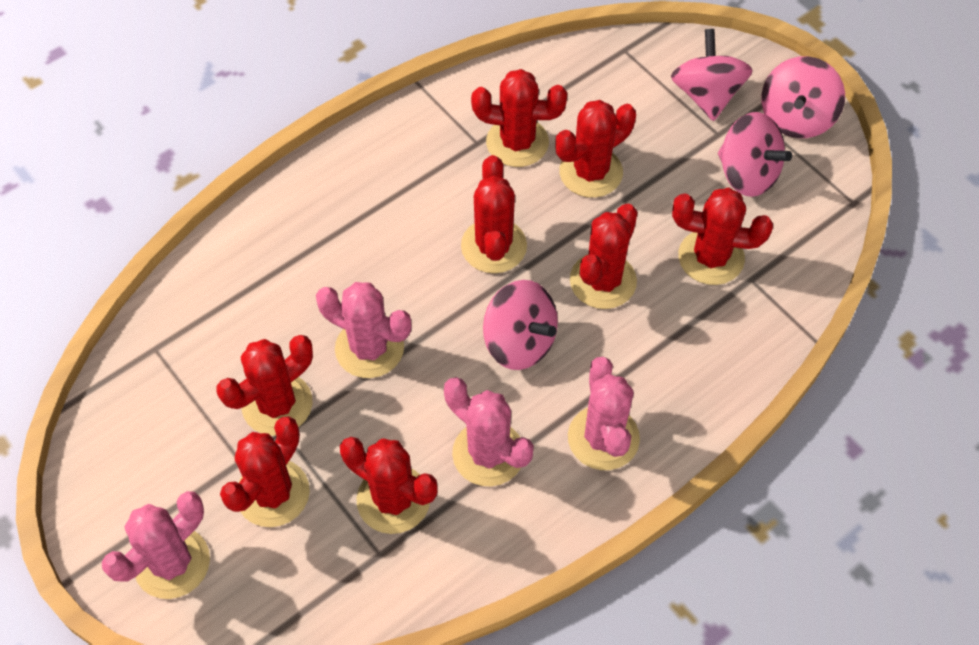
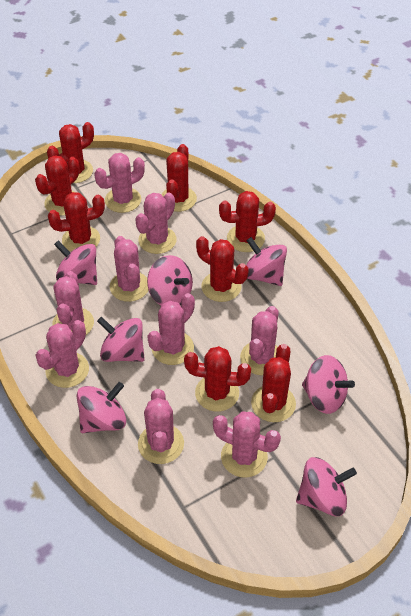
pink cactus: 4 -> 9
pink spinning top: 4 -> 7

